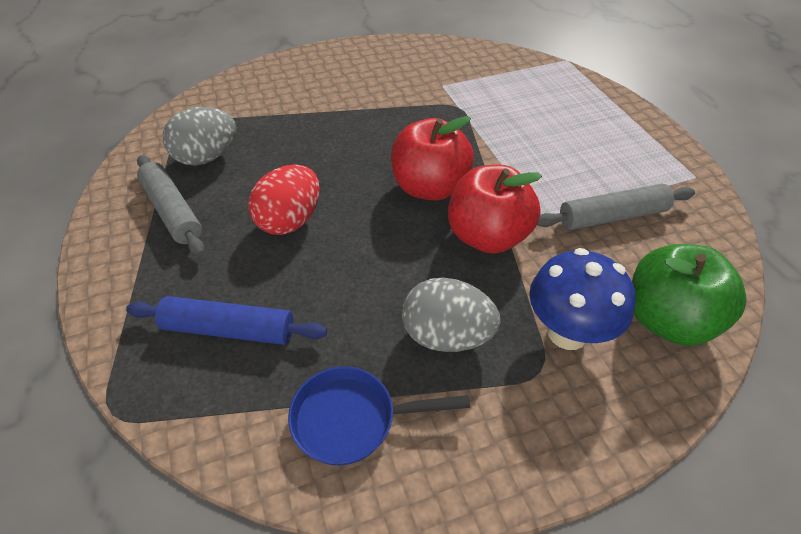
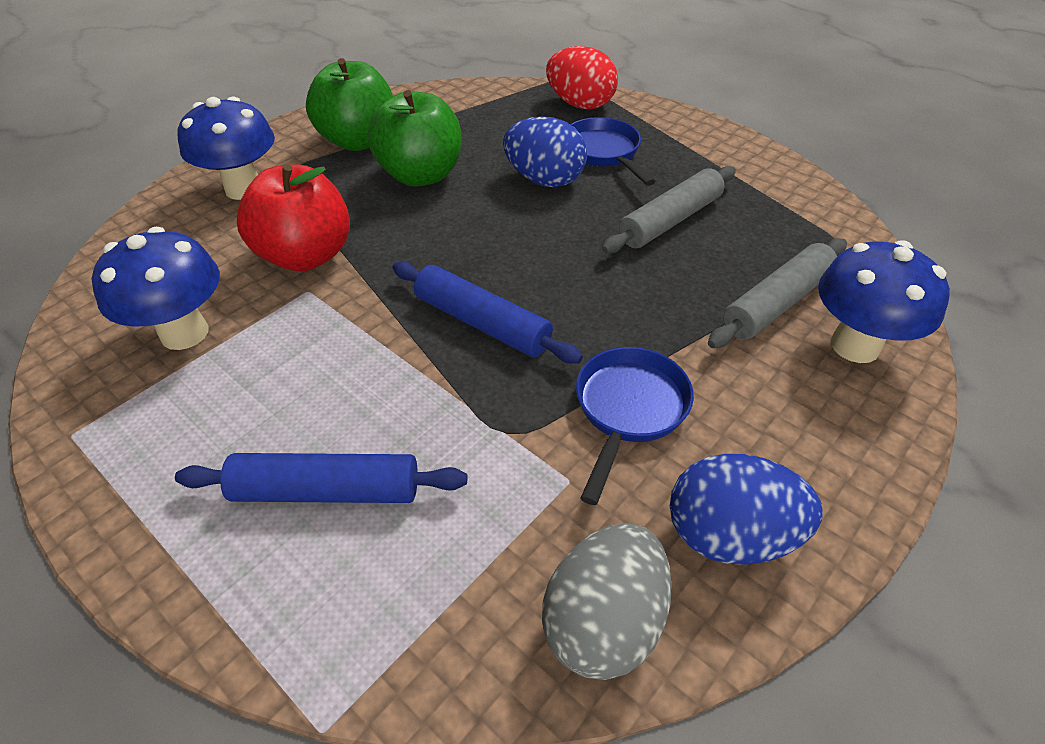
blue egg: 0 -> 2
blue mushroom: 1 -> 3
blue pan: 1 -> 2
blue rolling pin: 1 -> 2
green apple: 1 -> 2
grey egg: 2 -> 1
red apple: 2 -> 1

